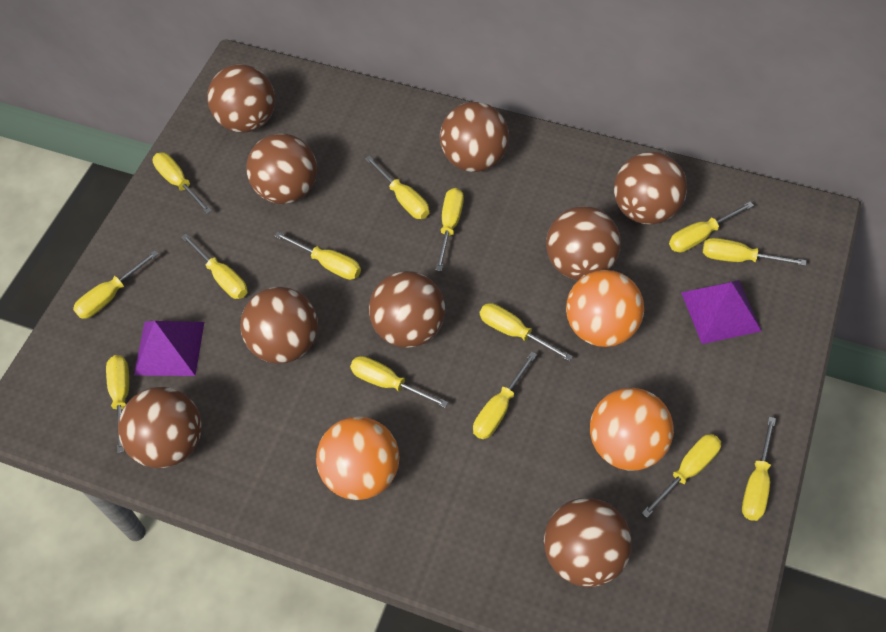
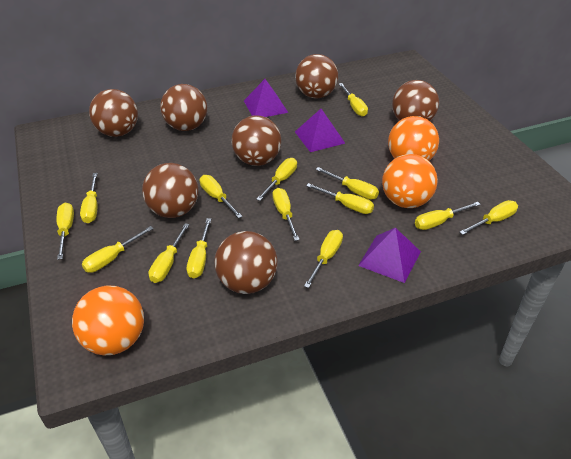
brown ball: 9 -> 7
purple pyramid: 2 -> 3

